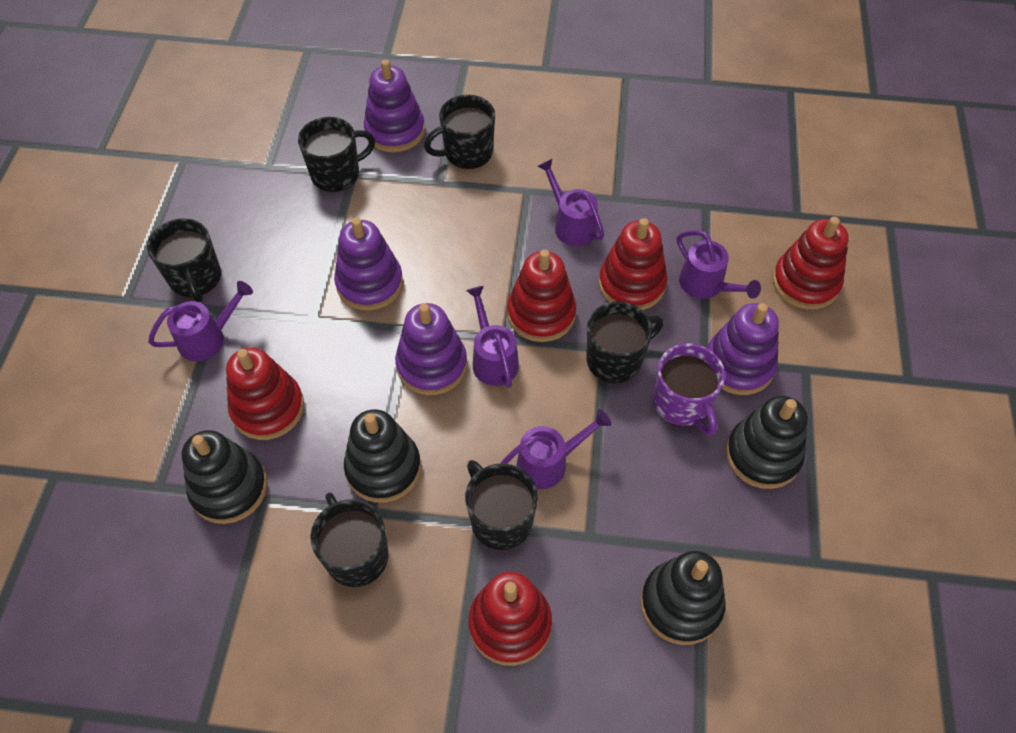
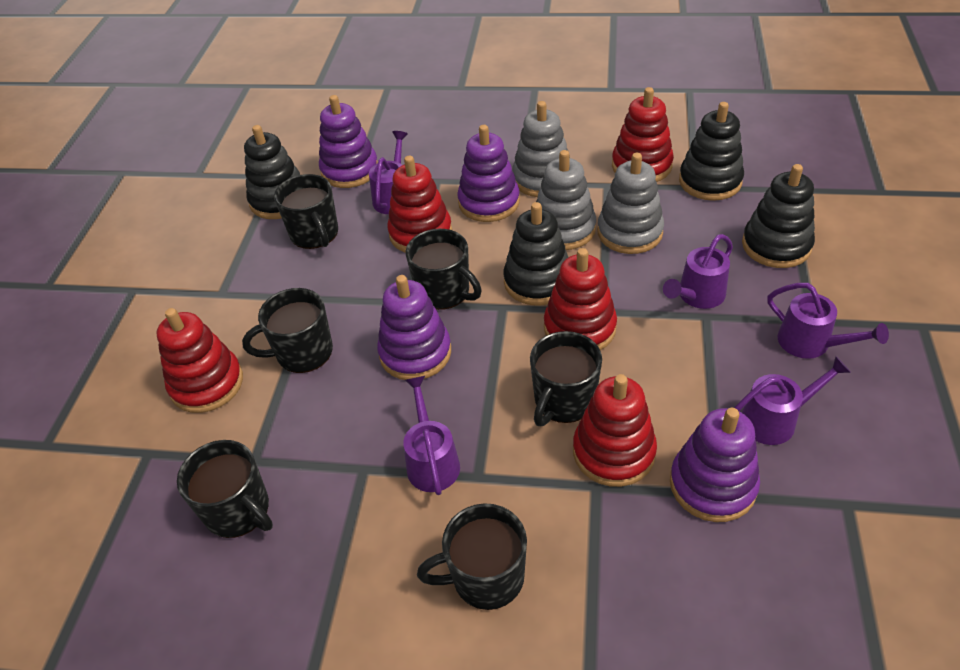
grey stacking toy: 0 -> 3
purple mug: 1 -> 0

